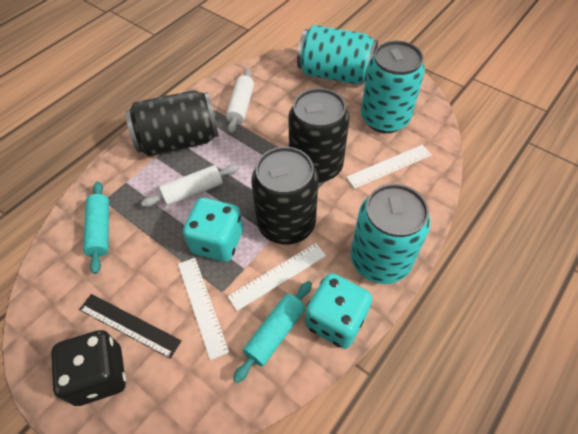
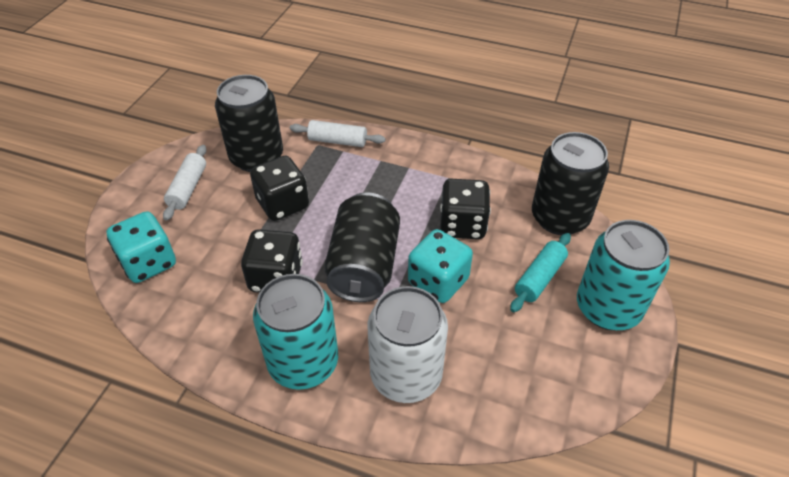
black dice: 1 -> 3
black ruler: 1 -> 0
turquoise can: 3 -> 2
turquoise rolling pin: 2 -> 1
white can: 0 -> 1
white ruler: 3 -> 0

